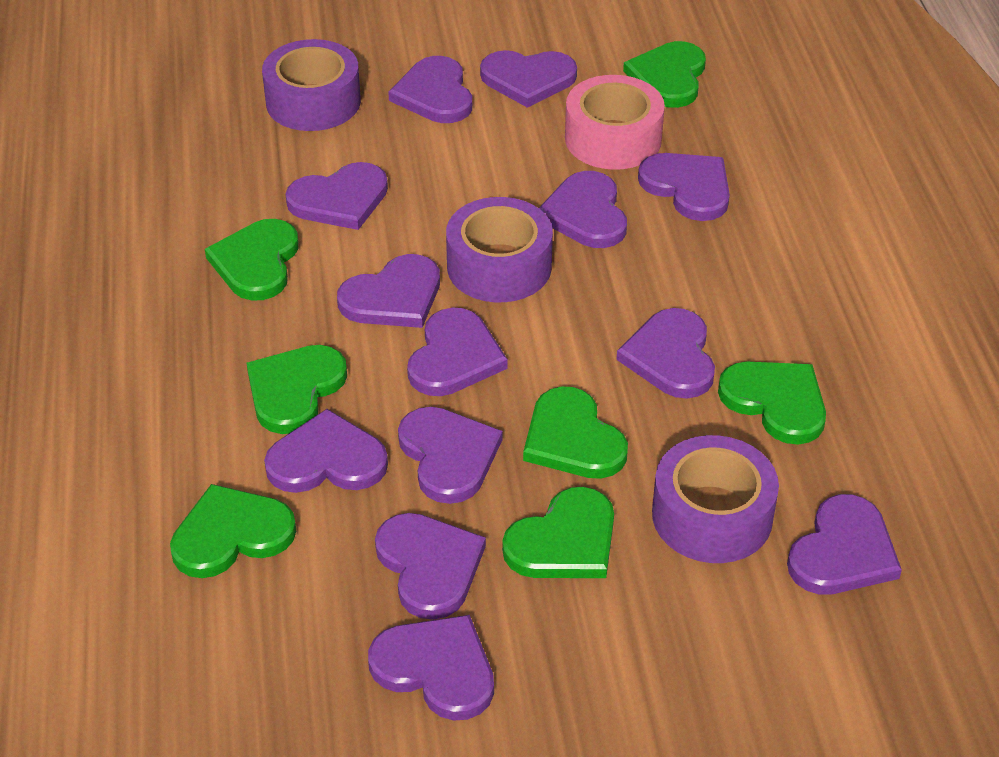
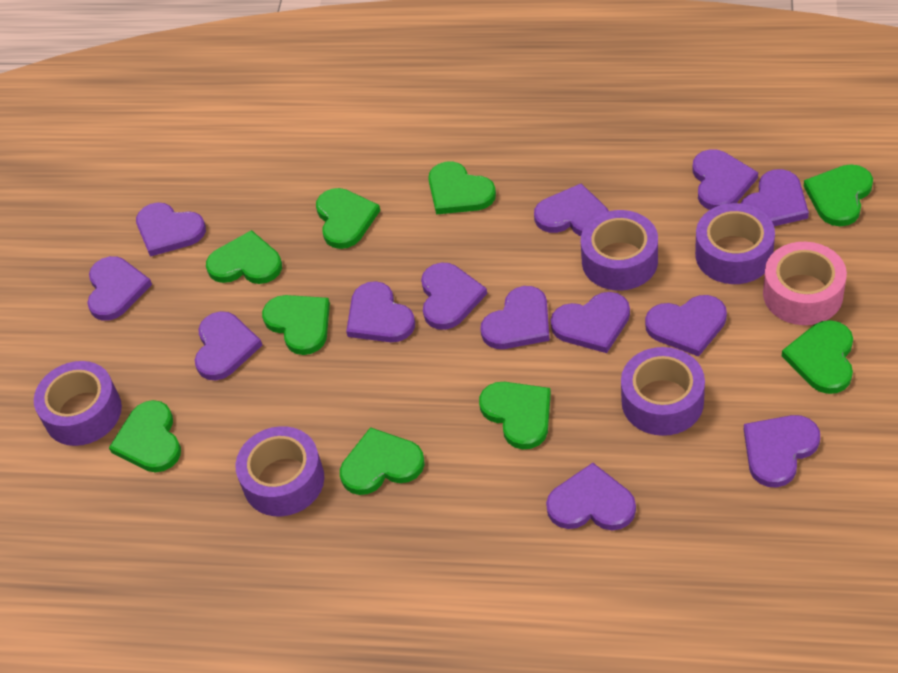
green heart: 7 -> 9
purple tape: 3 -> 5

